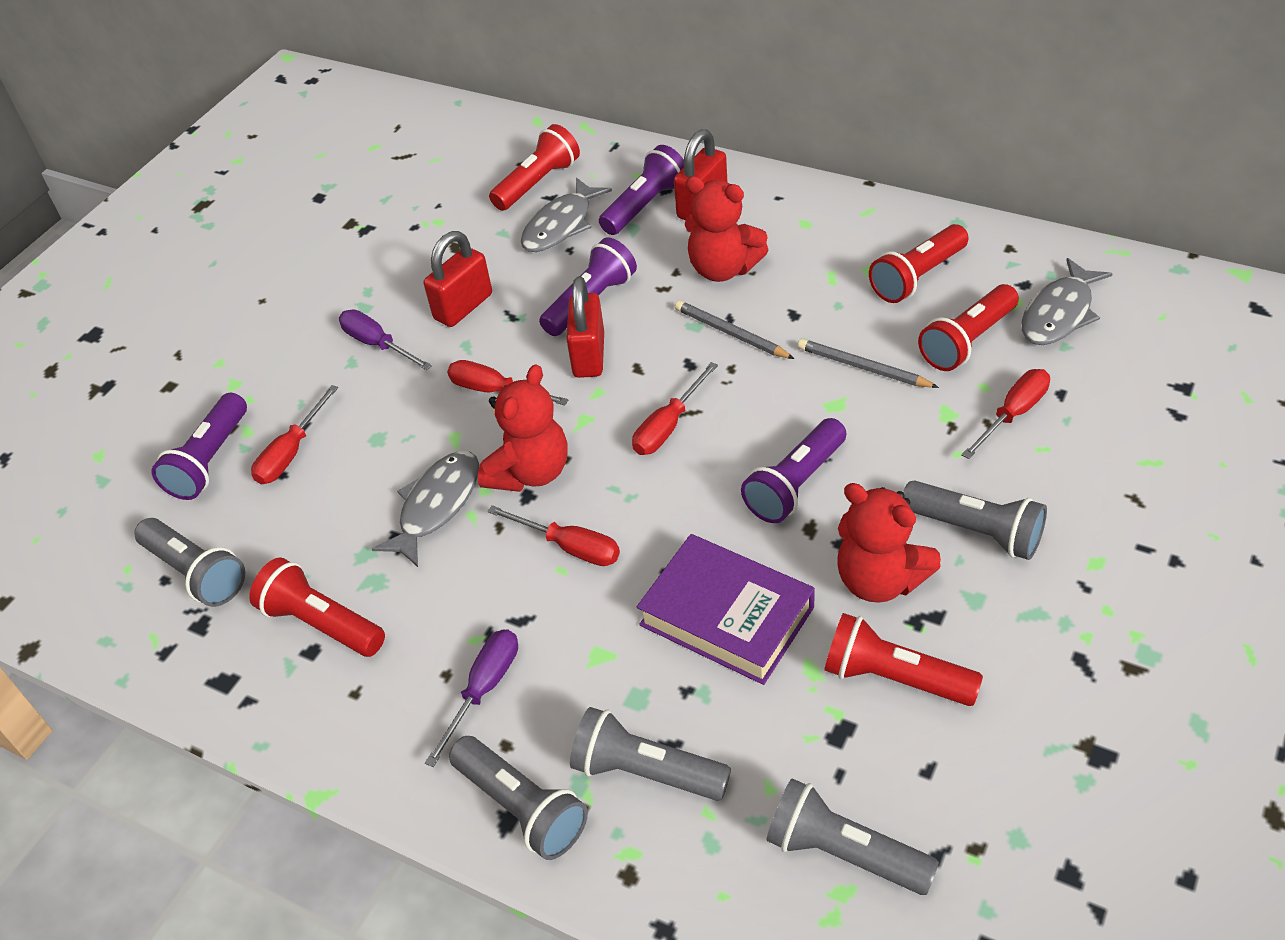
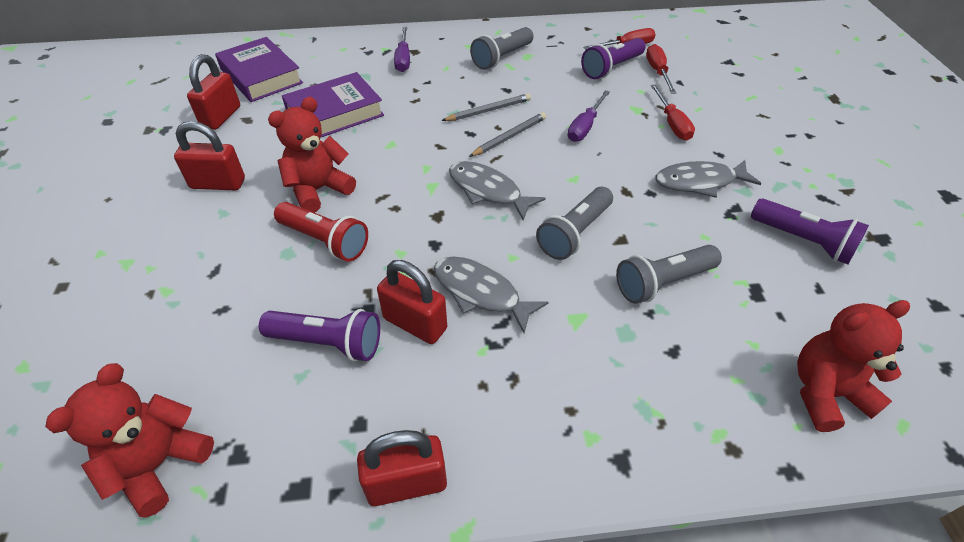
grey flashlight: 5 -> 3
purple book: 1 -> 2
purple flashlight: 4 -> 3
red flashlight: 5 -> 1
red padlock: 3 -> 4
red screwdriver: 5 -> 3

